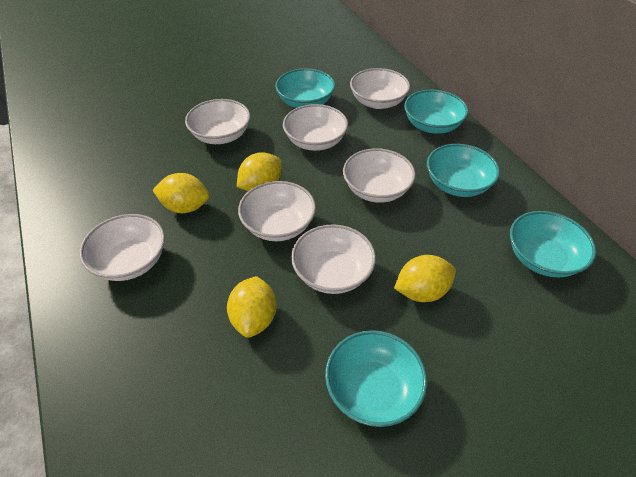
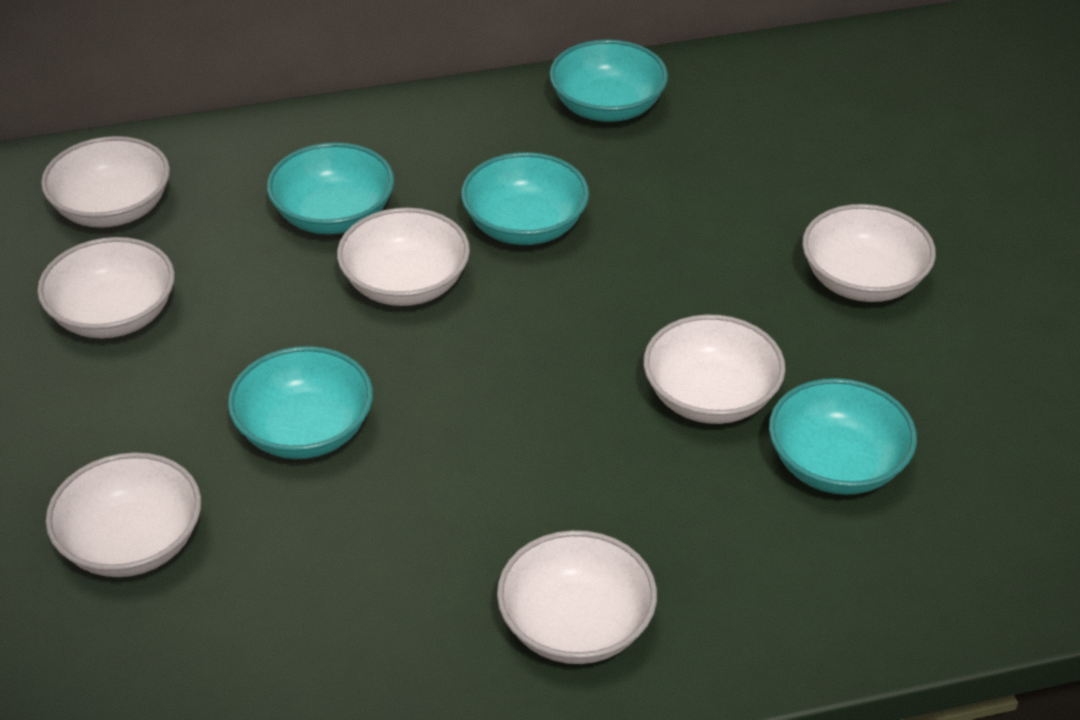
yellow lemon: 4 -> 0

